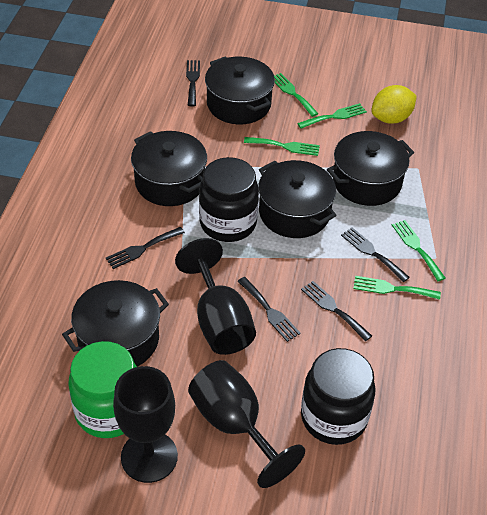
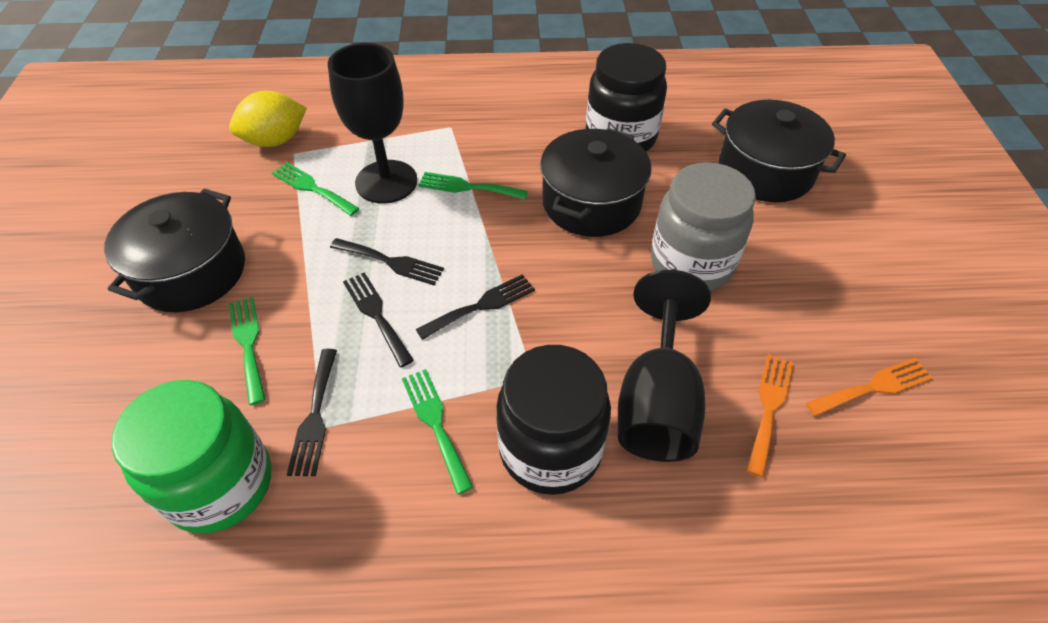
black fork: 5 -> 4
black goblet: 3 -> 2
black pot: 5 -> 3
green fork: 5 -> 4
grey jar: 0 -> 1
orange fork: 0 -> 2

